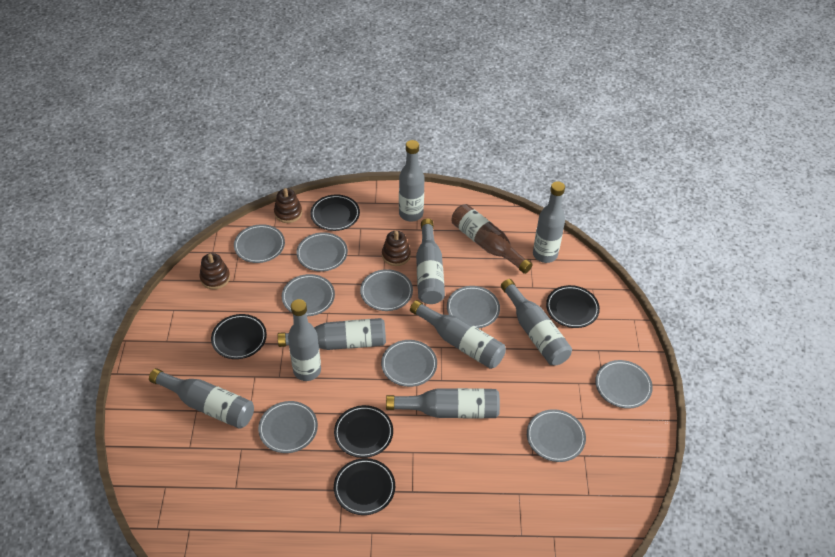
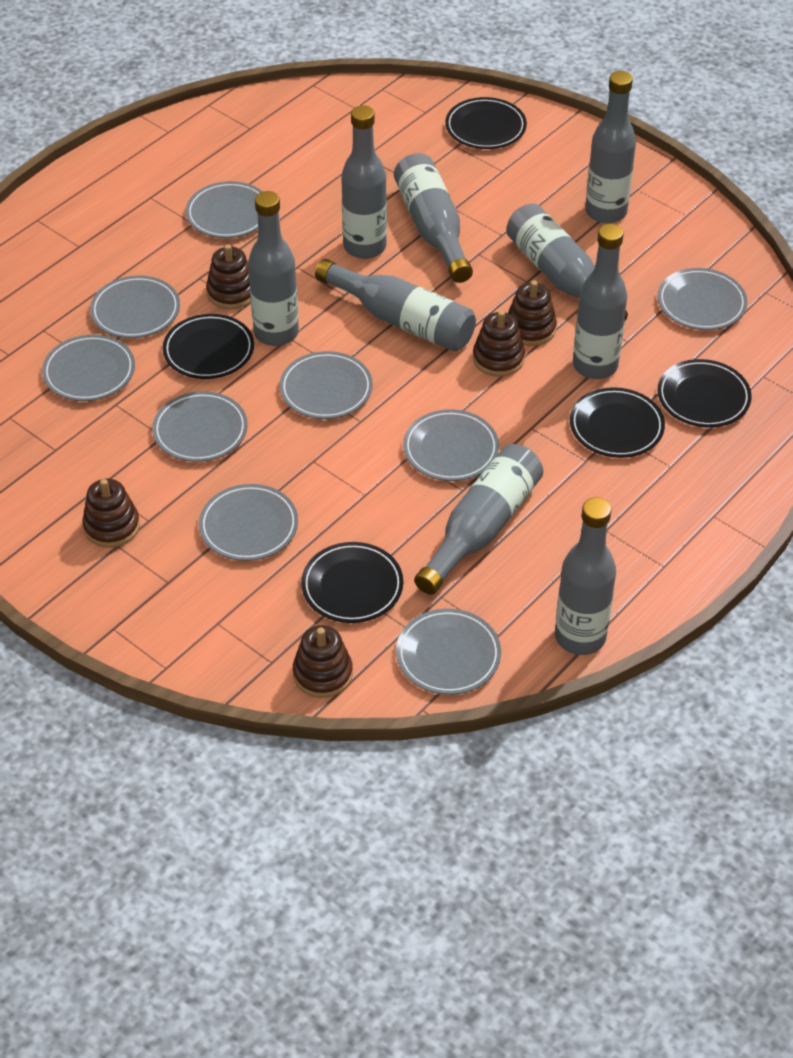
brown bottle: 1 -> 0
brown stacking toy: 3 -> 5

